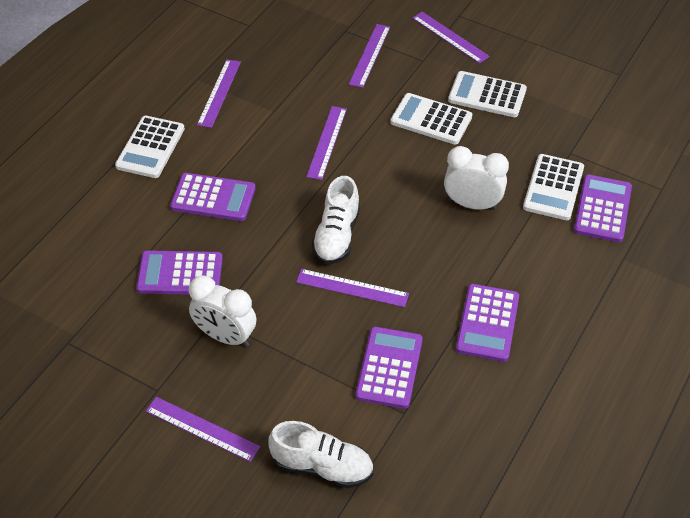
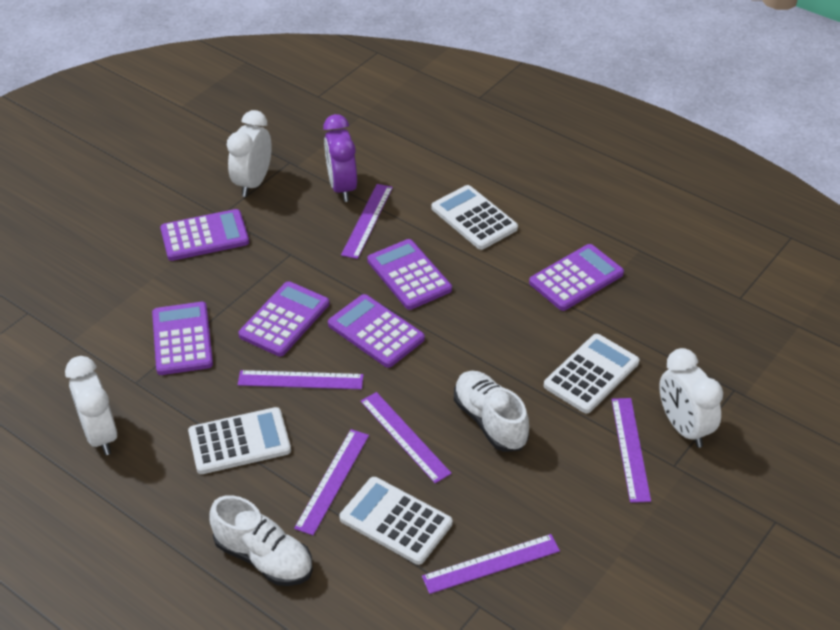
purple calculator: 5 -> 6
purple clock: 0 -> 1
white clock: 2 -> 3

